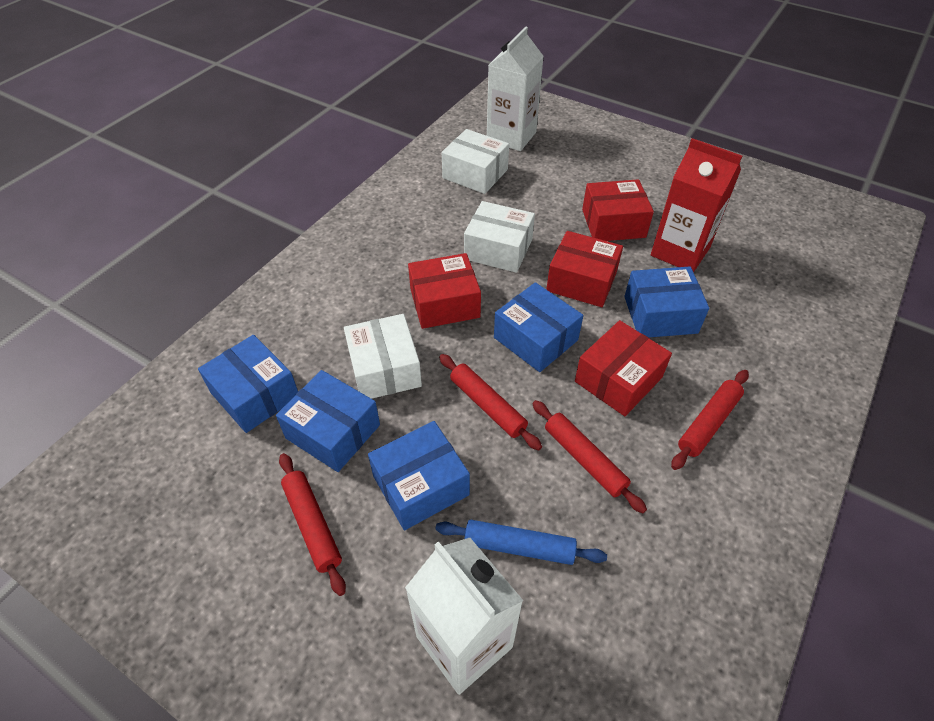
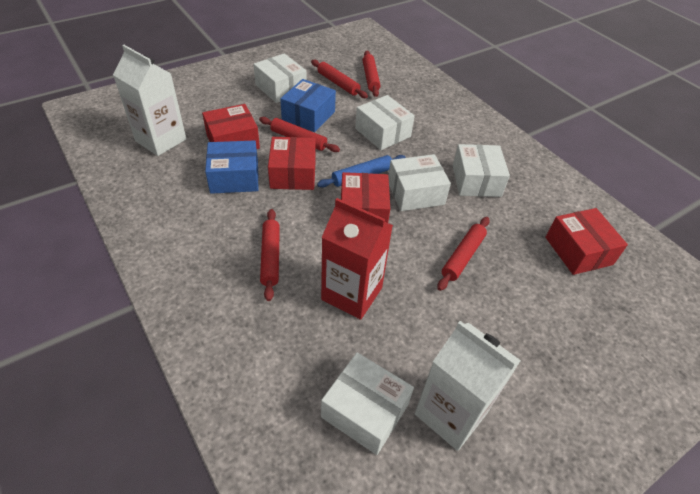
blue box: 5 -> 2
red rolling pin: 4 -> 5
white box: 3 -> 5

